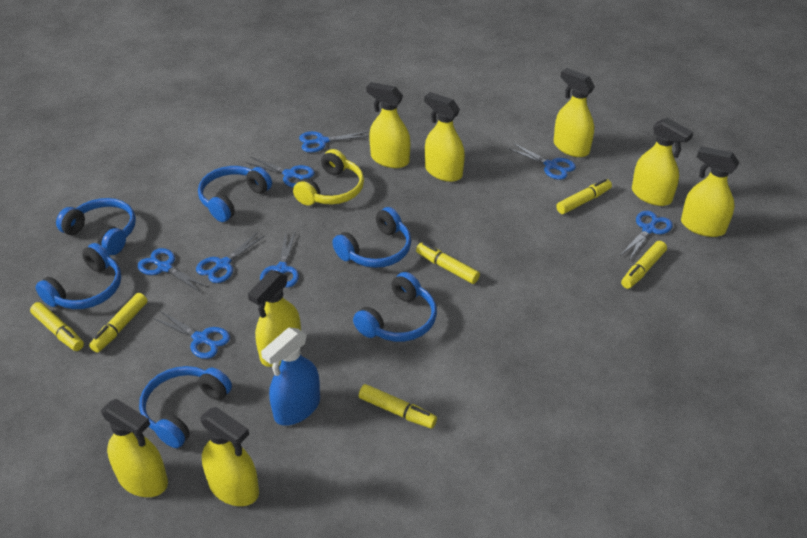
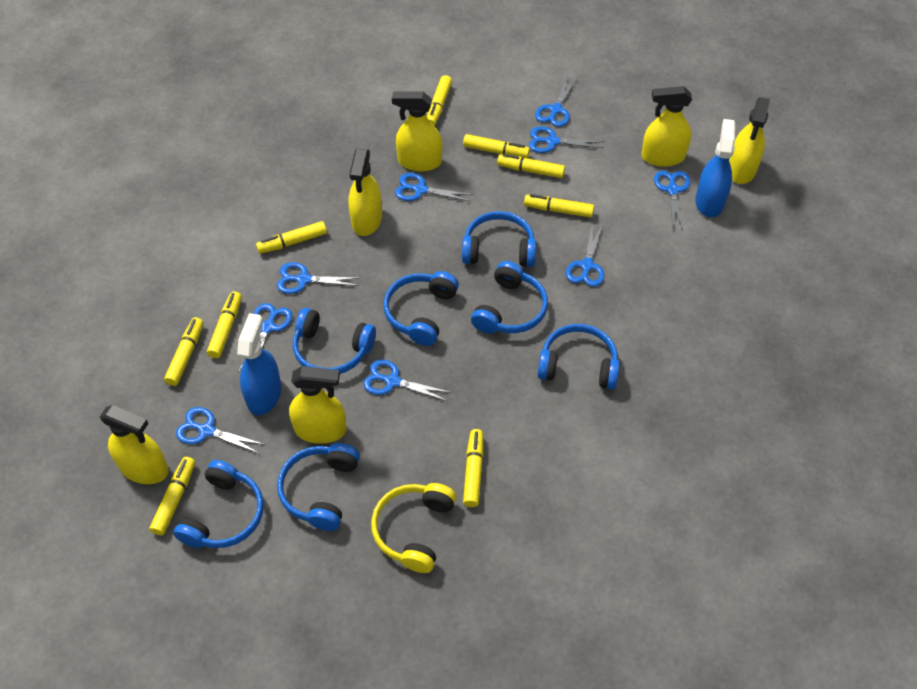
blue headphones: 6 -> 7
blue scissors: 8 -> 9
blue spray bottle: 1 -> 2
yellow marker: 6 -> 9
yellow spray bottle: 8 -> 6

